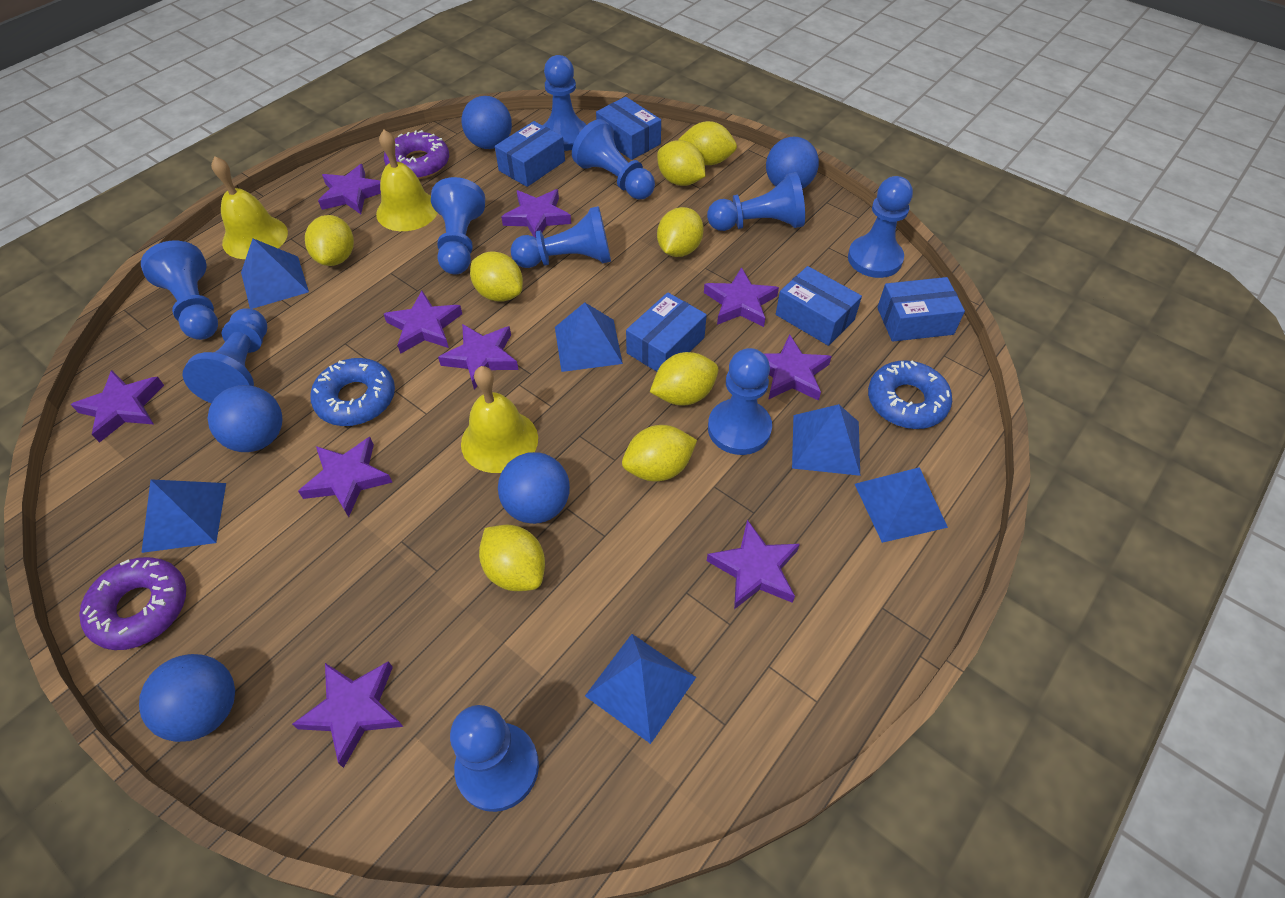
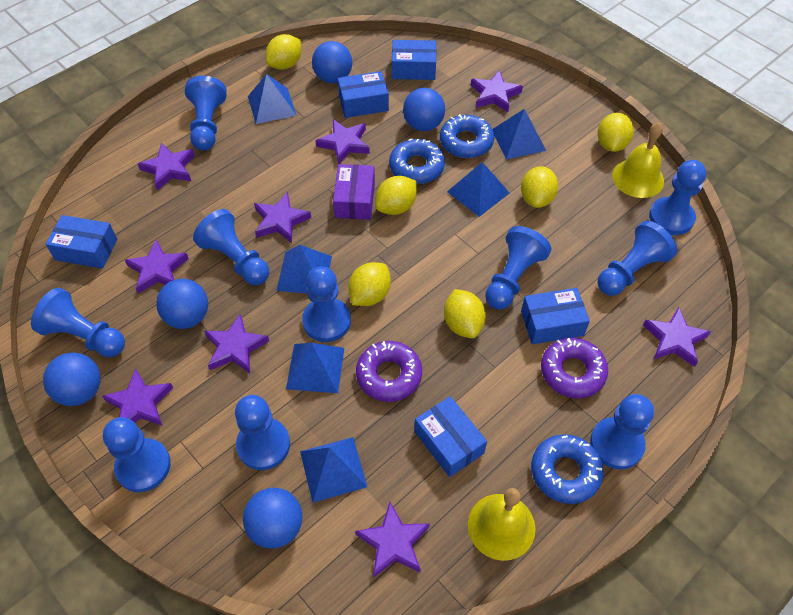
blue donut: 2 -> 3
purple box: 0 -> 1
purple star: 10 -> 9
yellow bell: 3 -> 2
yellow lemon: 8 -> 6

